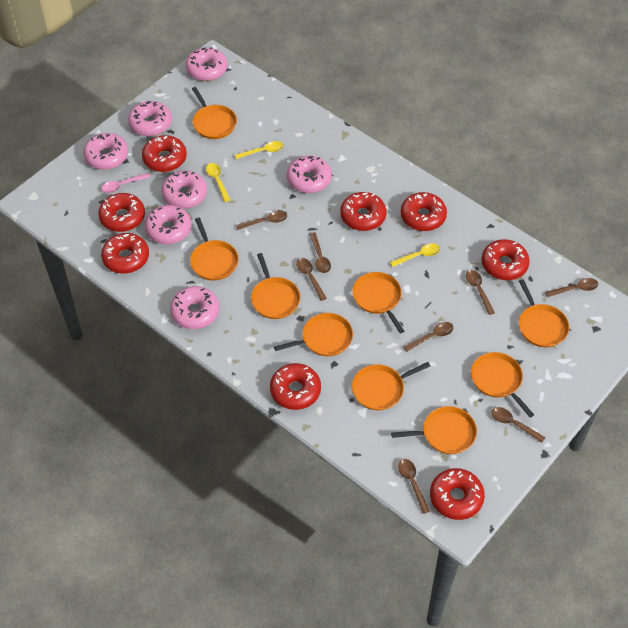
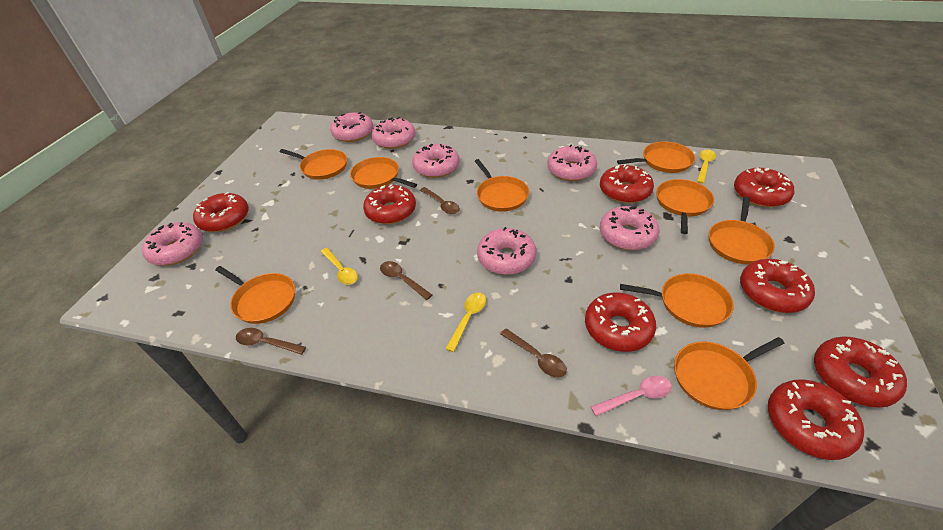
brown spoon: 8 -> 4

